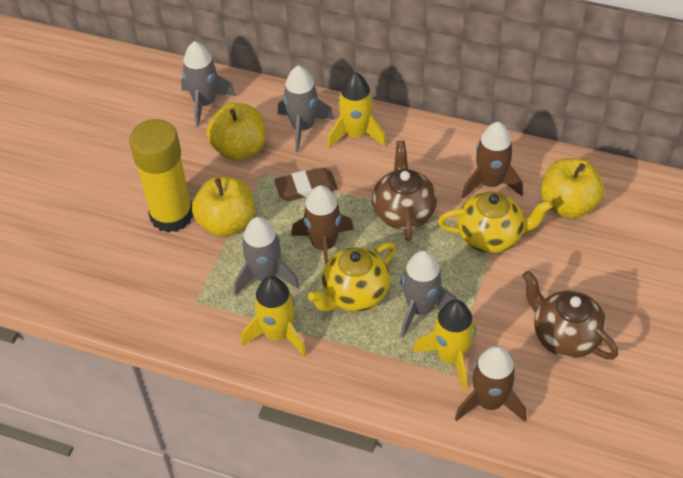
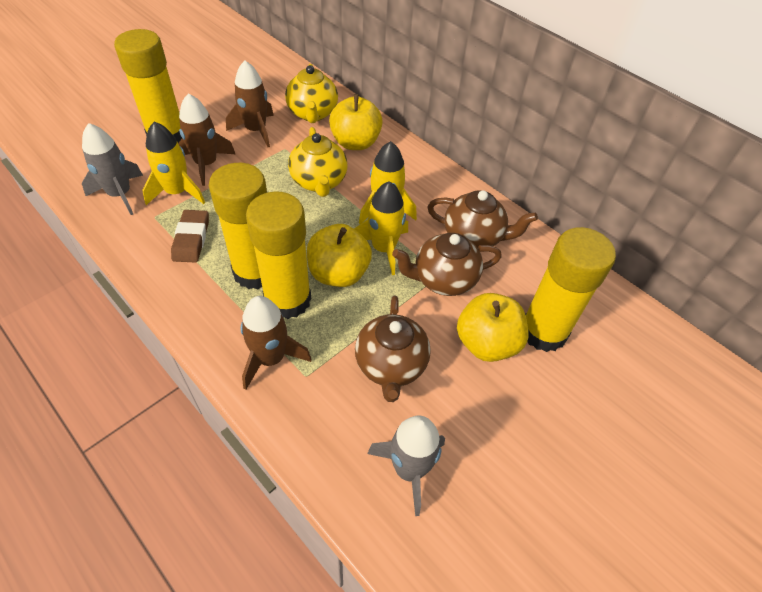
brown teapot: 2 -> 3
grey rocket: 4 -> 2
yellow glue stick: 1 -> 4

